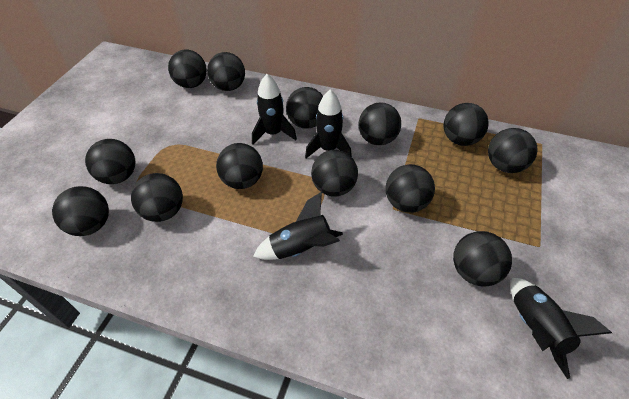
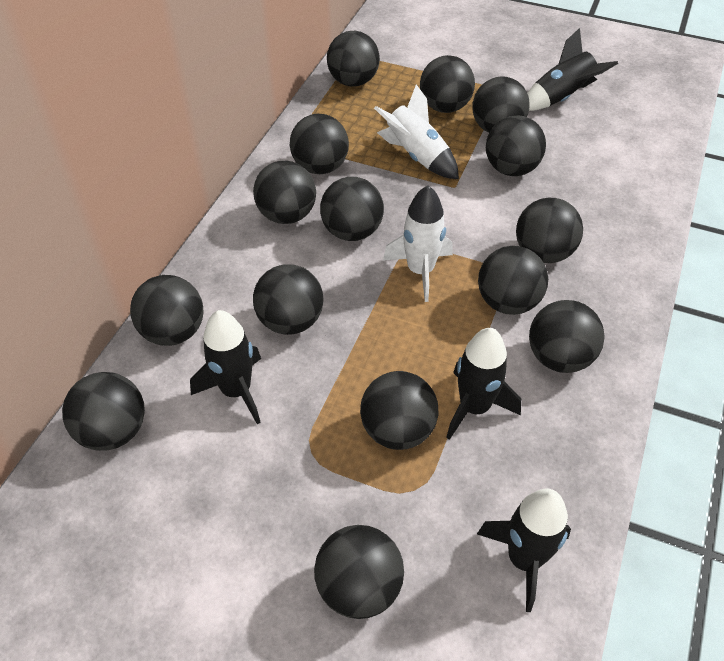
black ball: 13 -> 15
white rocket: 0 -> 2

